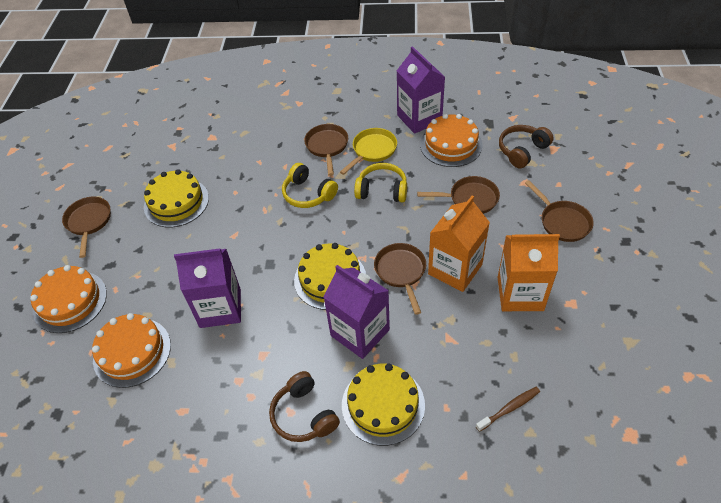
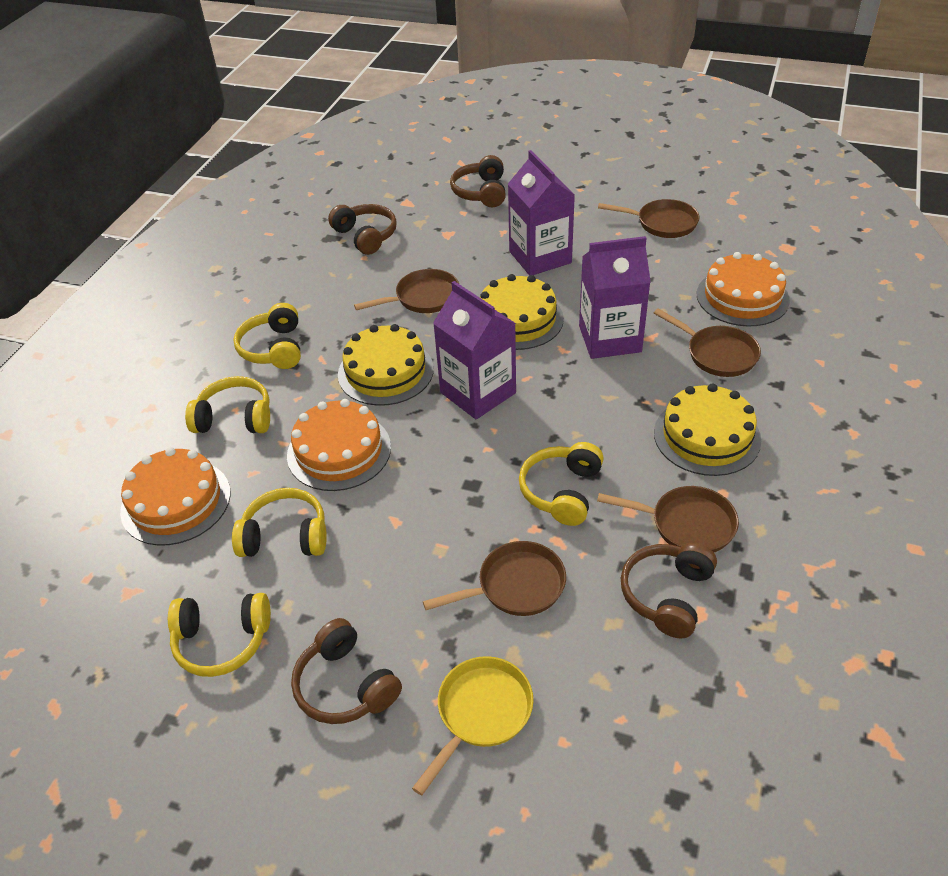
brown headphones: 2 -> 4
brown toothbrush: 1 -> 0
orange carton: 2 -> 0
yellow headphones: 2 -> 5

